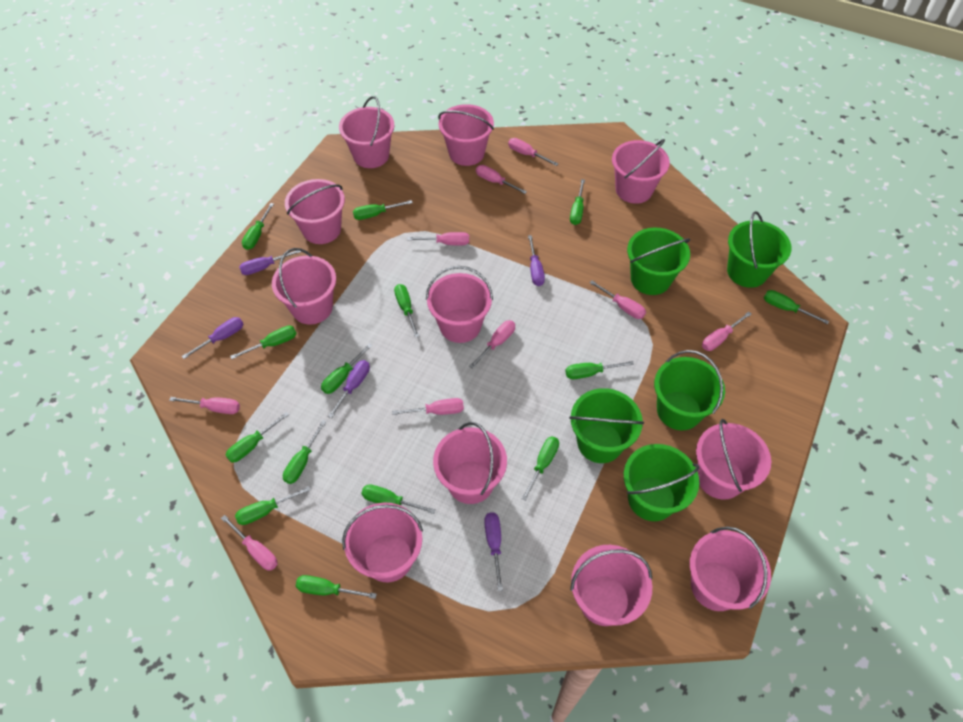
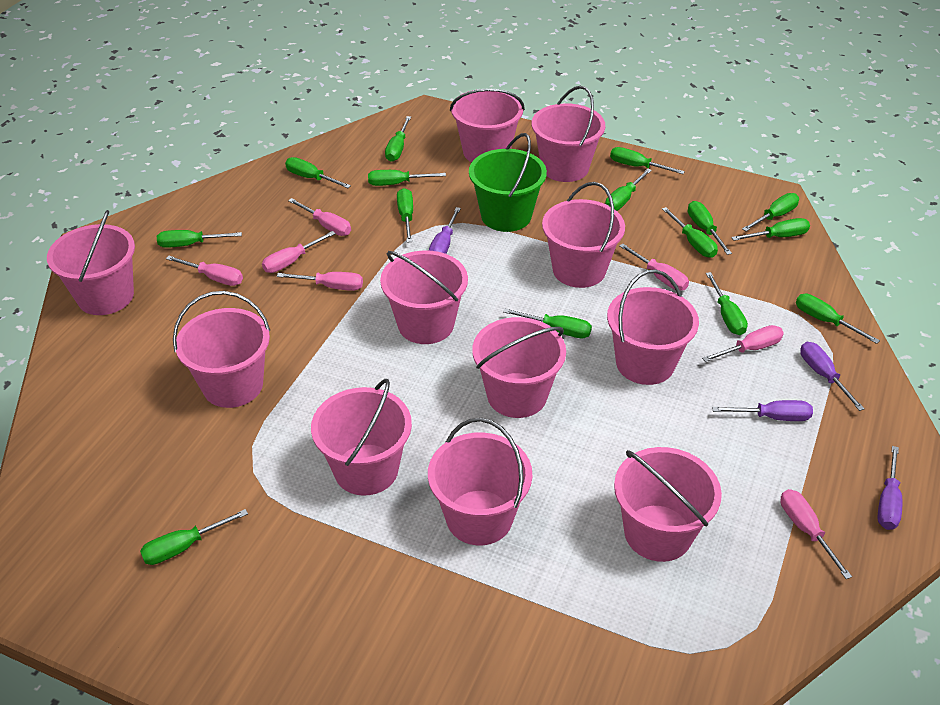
green bucket: 5 -> 1
green screwdriver: 14 -> 15
pink screwdriver: 9 -> 7
purple screwdriver: 5 -> 4

